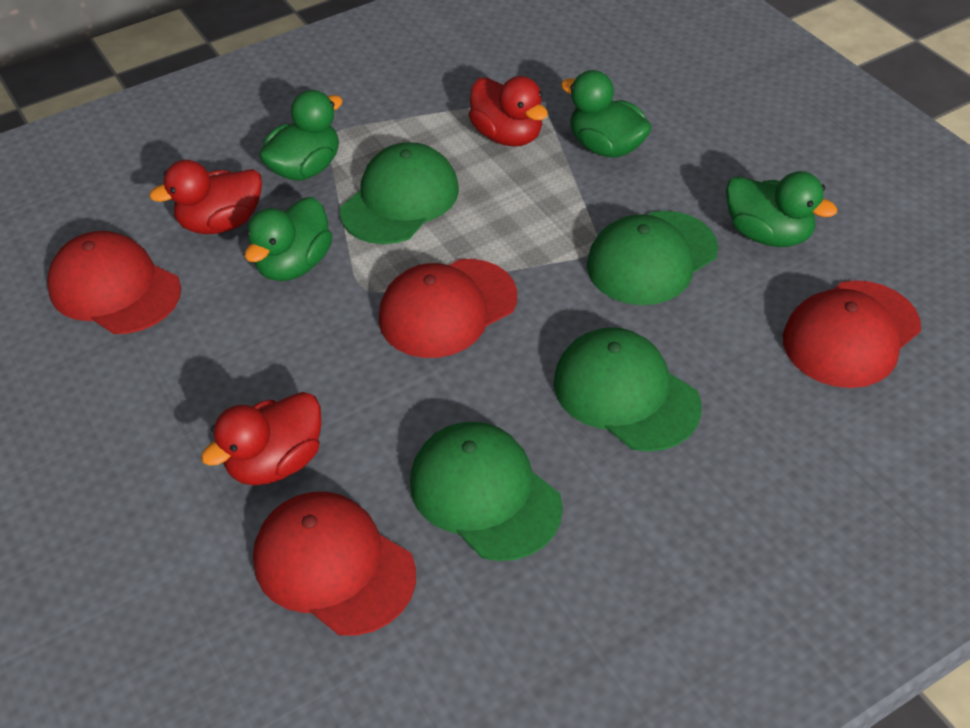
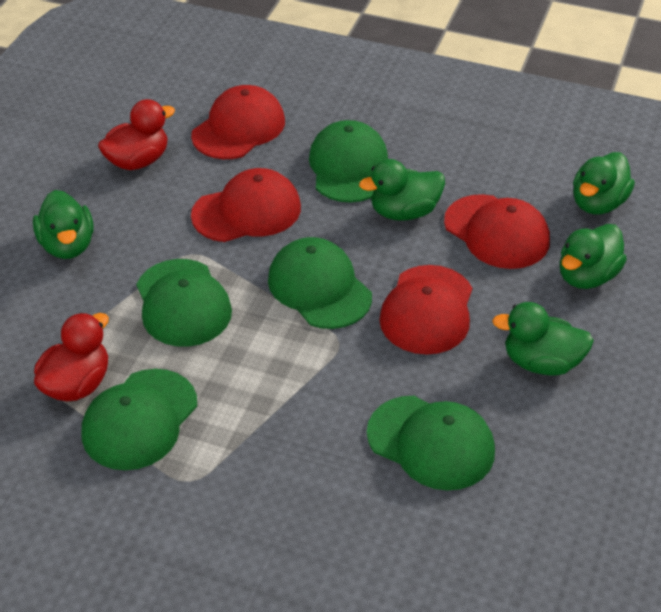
green cap: 4 -> 5
green duck: 4 -> 5
red duck: 3 -> 2

